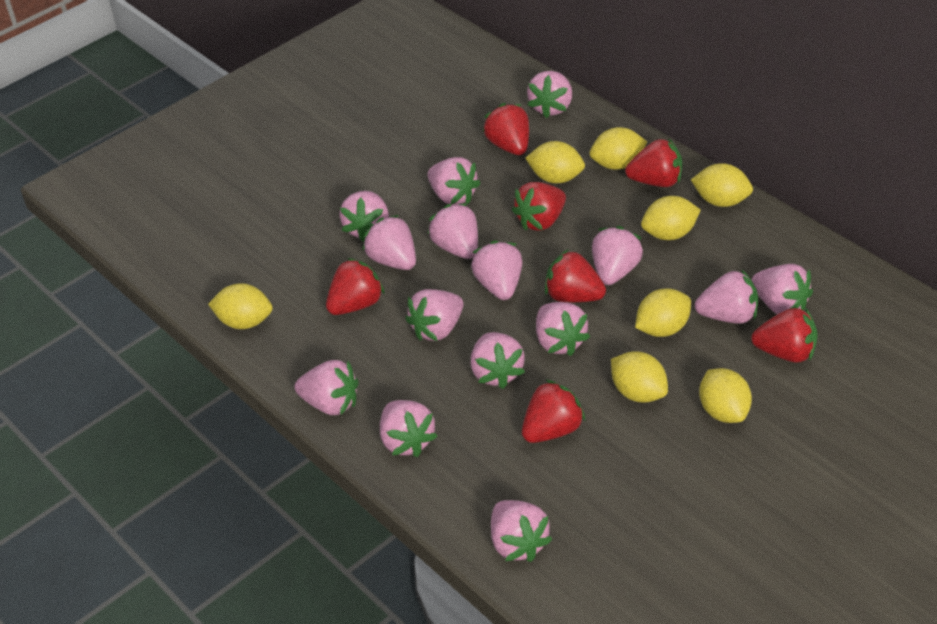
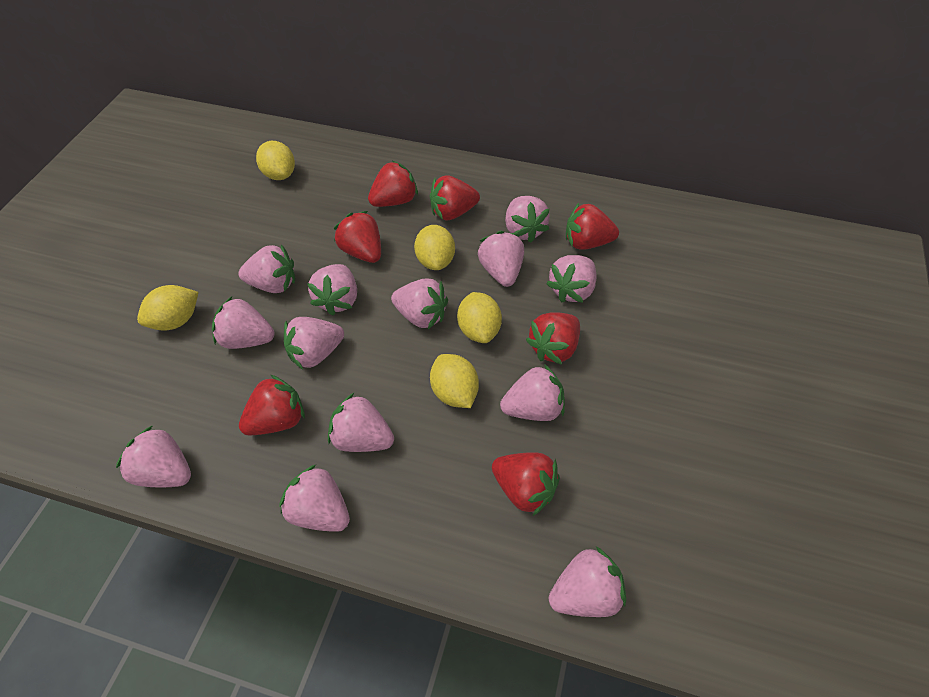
pink strawberry: 15 -> 13
yellow lemon: 8 -> 5

